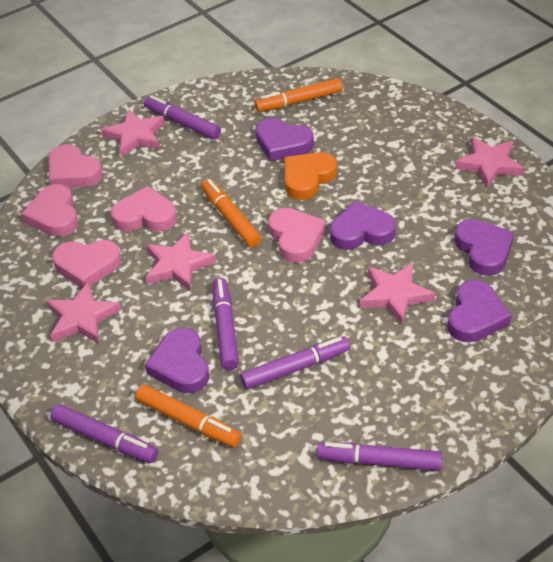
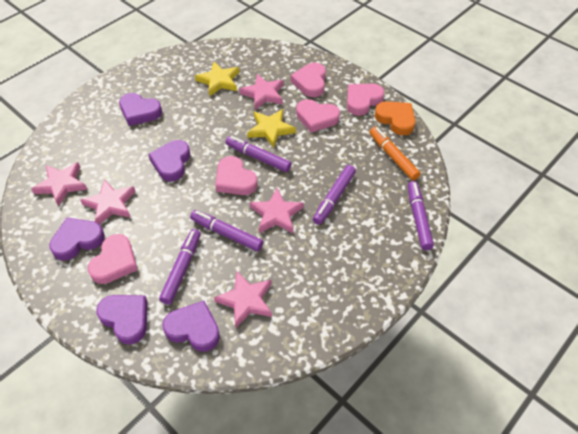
orange marker: 3 -> 1
yellow star: 0 -> 2

